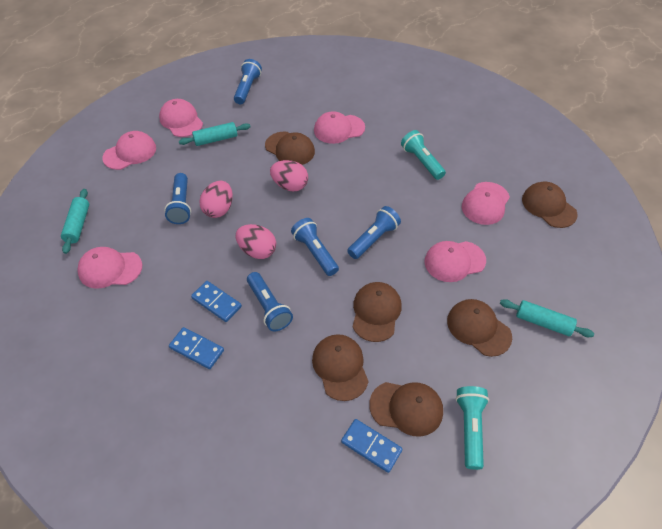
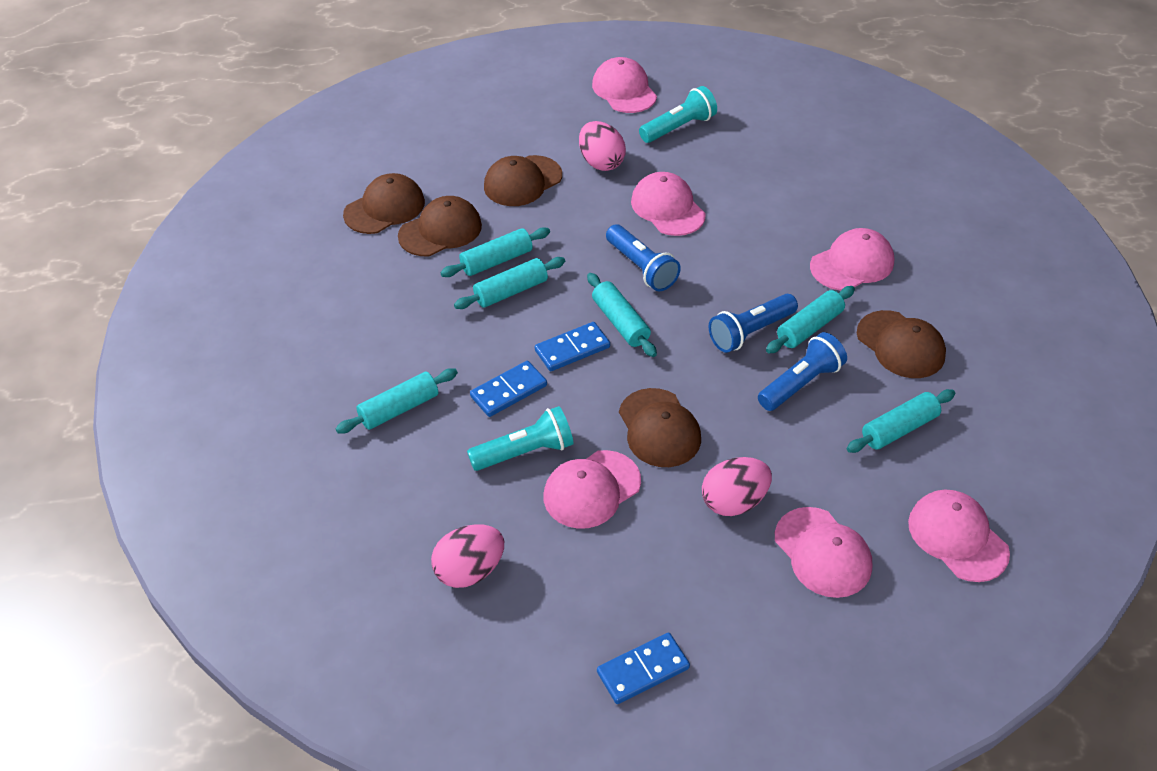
blue flashlight: 5 -> 3
brown cap: 6 -> 5
turquoise rolling pin: 3 -> 6

